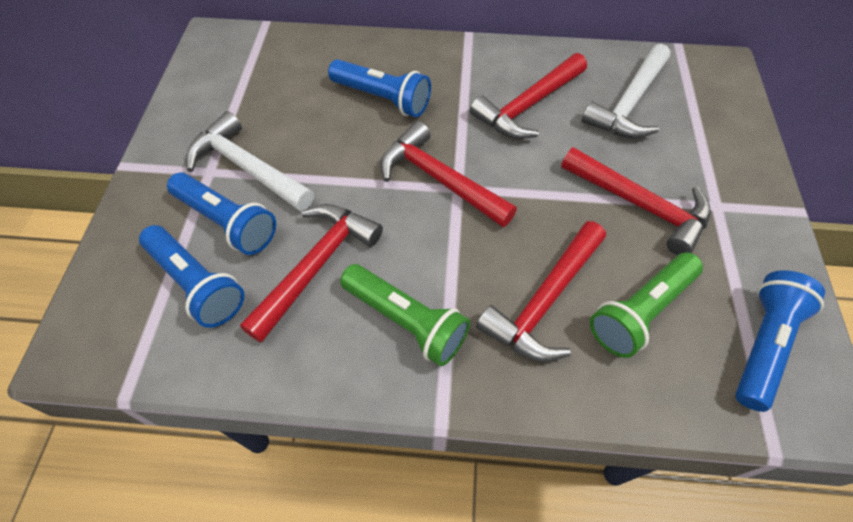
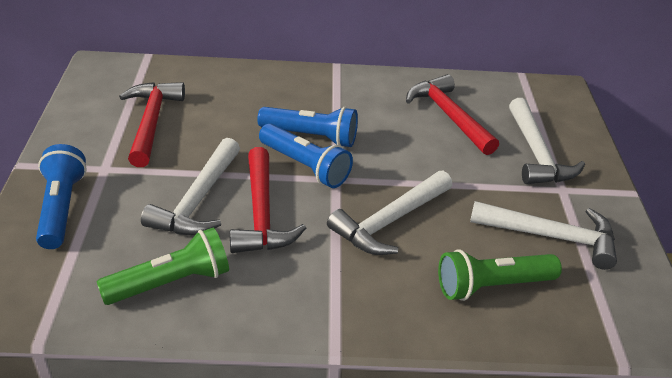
blue flashlight: 4 -> 3
red hammer: 5 -> 3
white hammer: 2 -> 4

